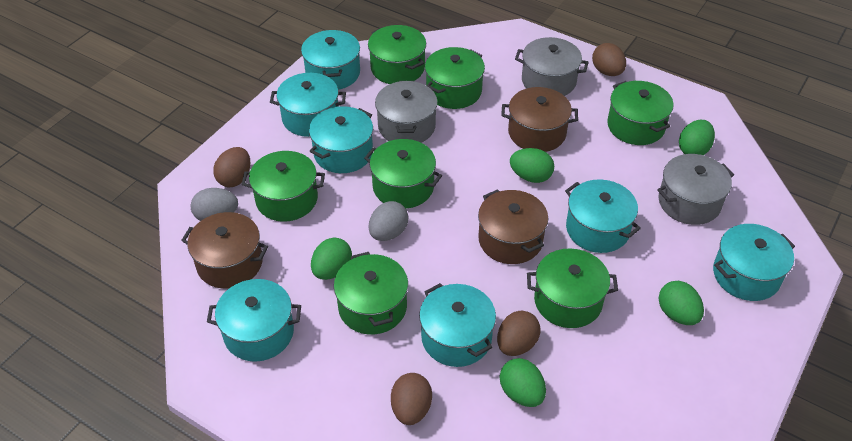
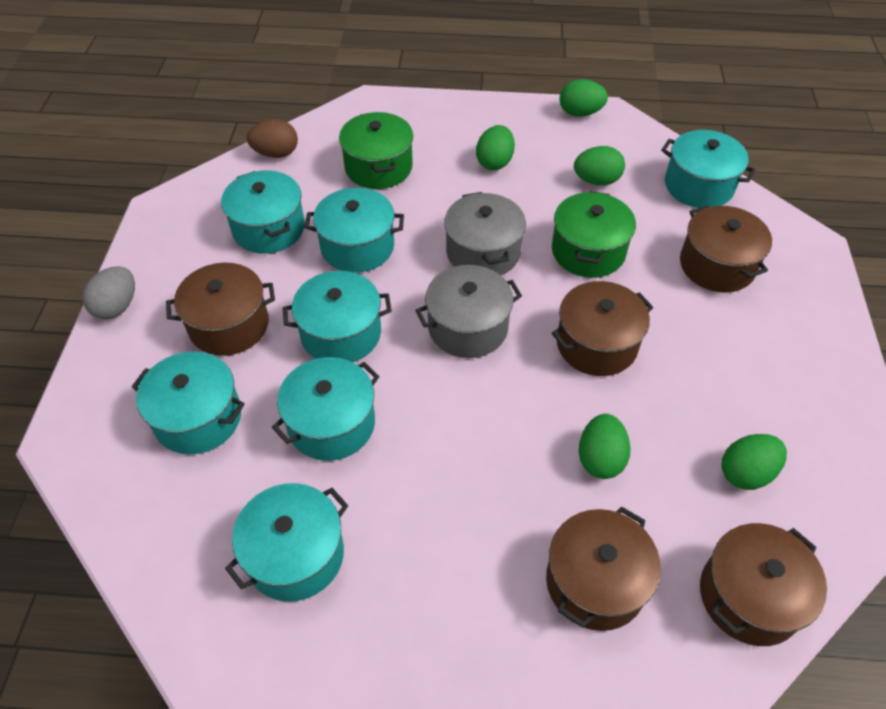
brown egg: 4 -> 1
brown pot: 3 -> 5
green pot: 7 -> 2
grey egg: 2 -> 1
grey pot: 3 -> 2

